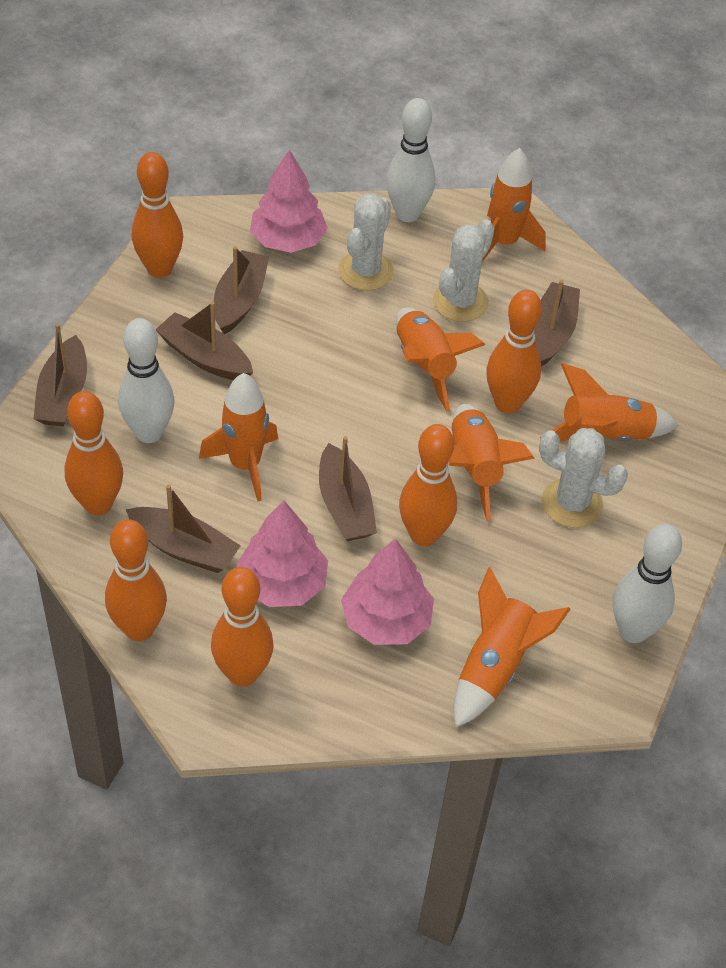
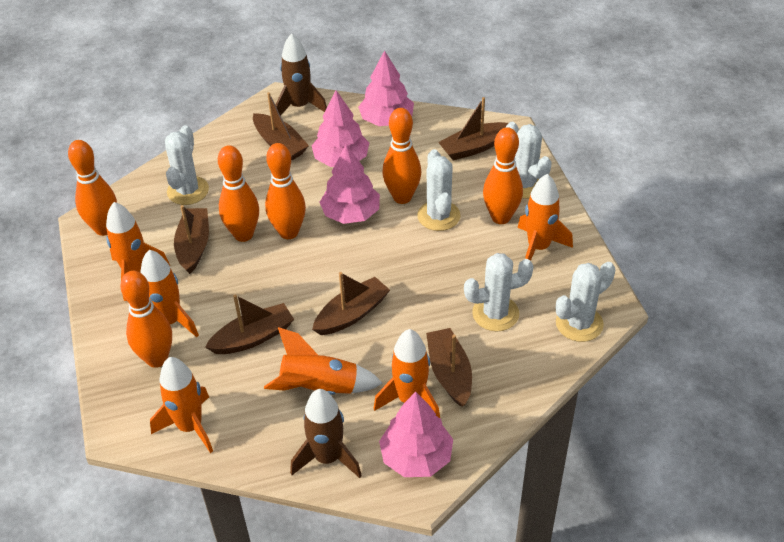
brown rocket: 0 -> 2
pink tree: 3 -> 4
white bowling pin: 3 -> 0
white cactus: 3 -> 5

